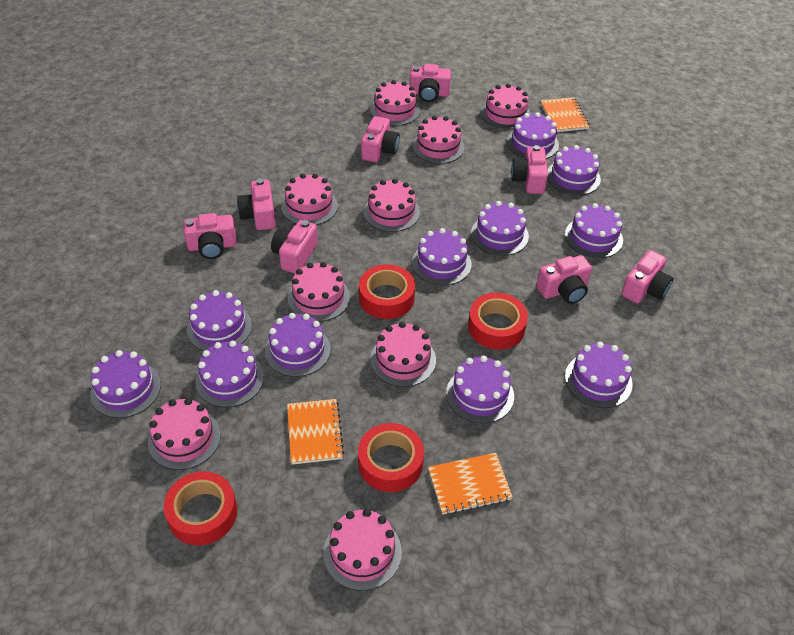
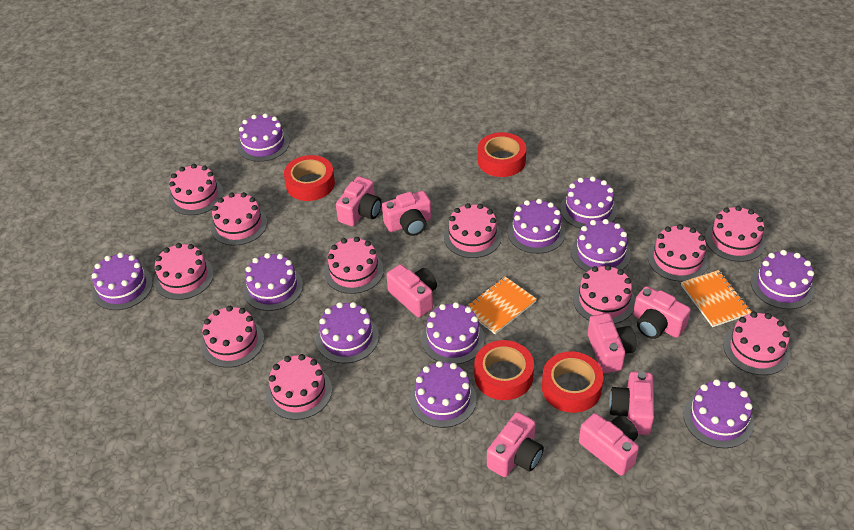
orange notebook: 3 -> 2
pink cake: 9 -> 11

